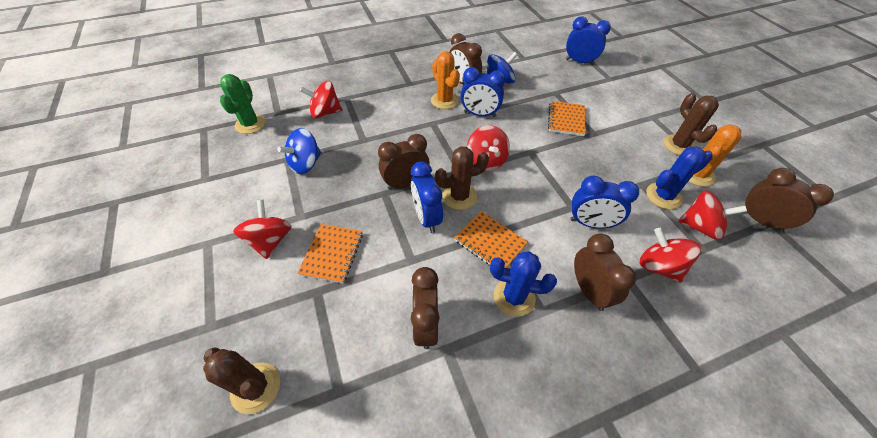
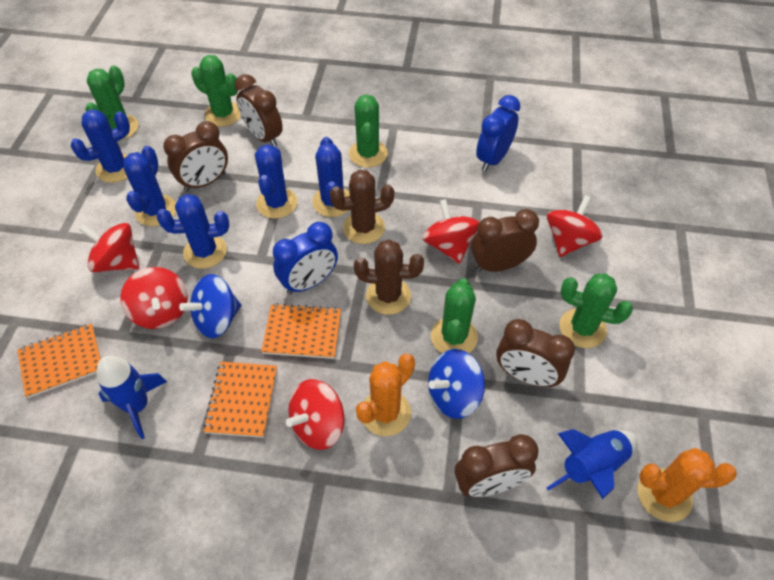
blue cactus: 2 -> 5
blue clock: 4 -> 2
blue rocket: 0 -> 2
brown cactus: 3 -> 2
green cactus: 1 -> 5

